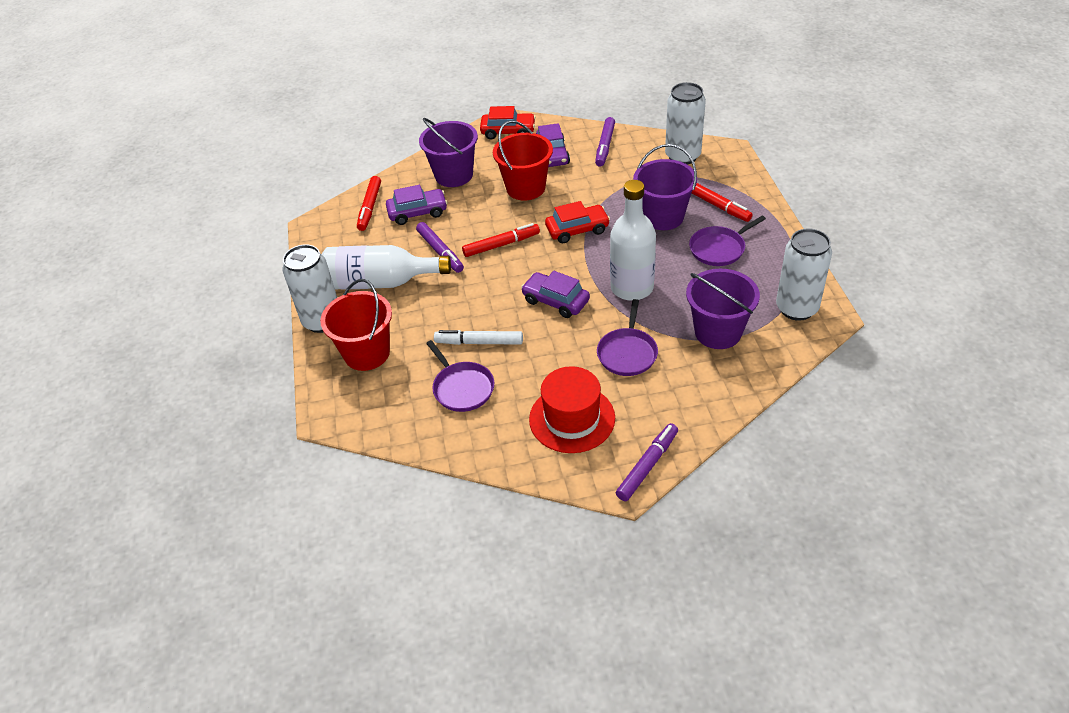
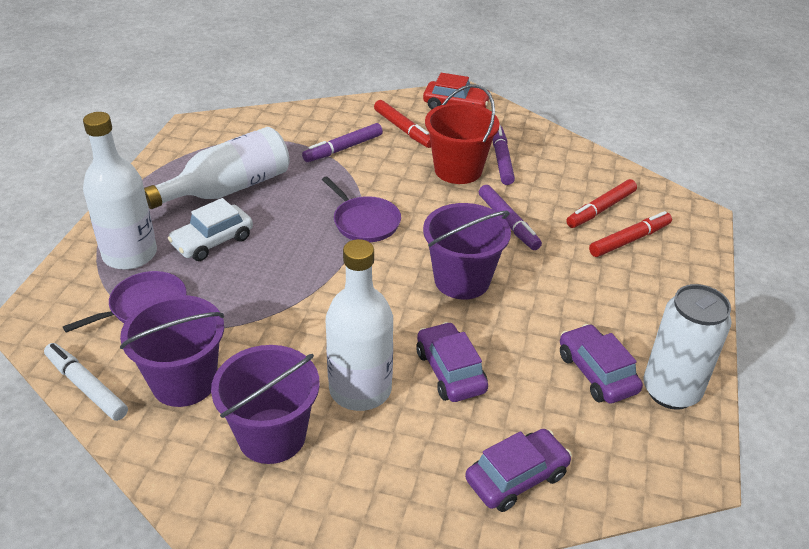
purple pan: 3 -> 2
red bucket: 2 -> 1
red car: 2 -> 1
red hat: 1 -> 0
white bottle: 2 -> 3
white can: 3 -> 1
white car: 0 -> 1

